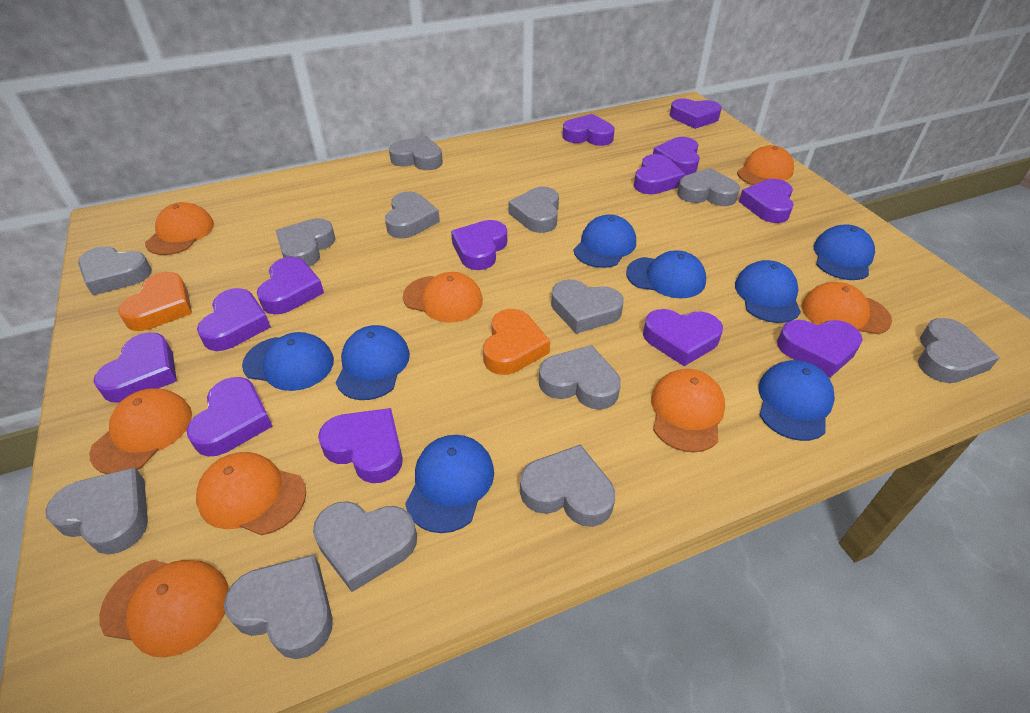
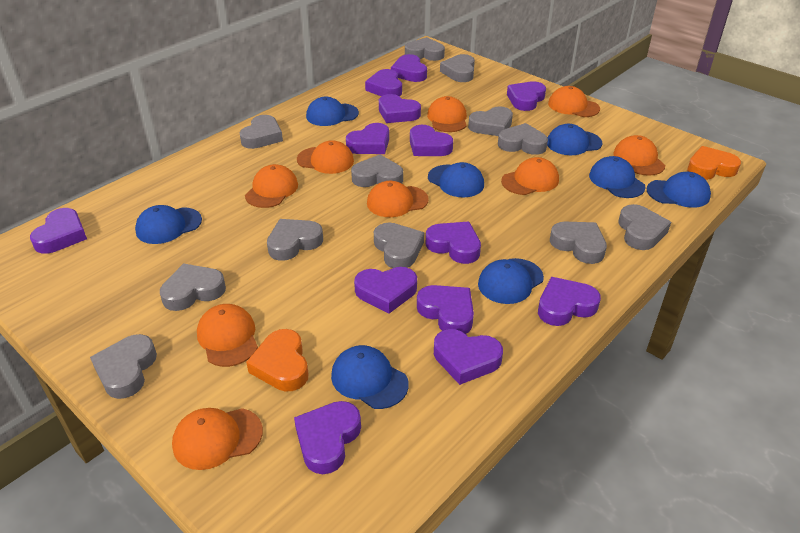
grey heart: 13 -> 12
orange cap: 8 -> 9

